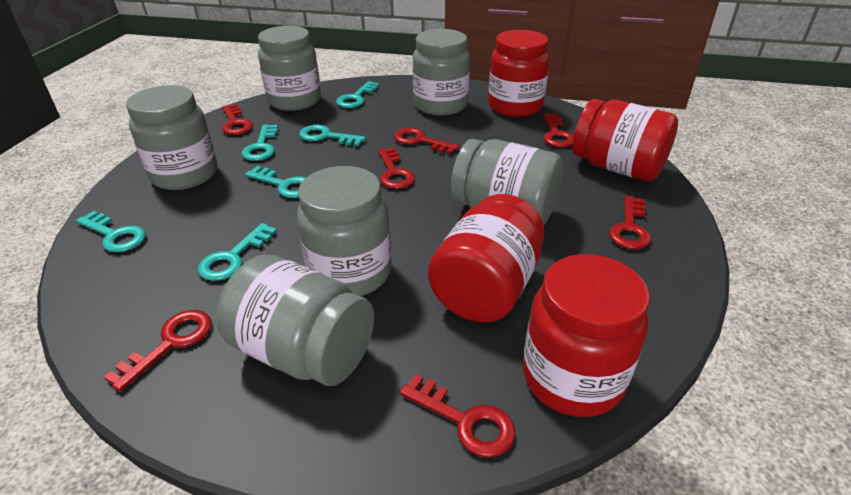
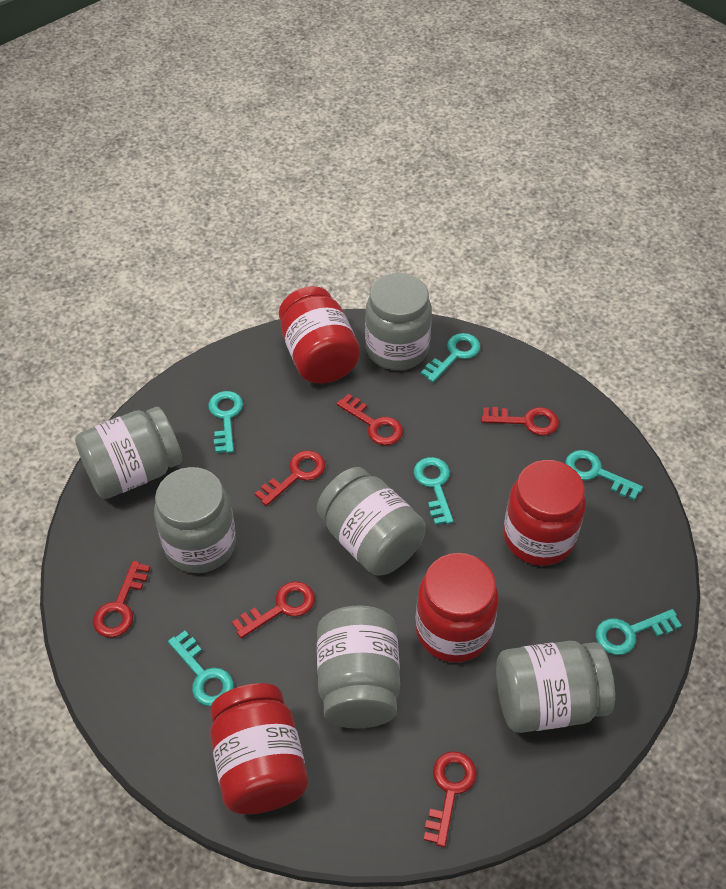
red key: 7 -> 6

